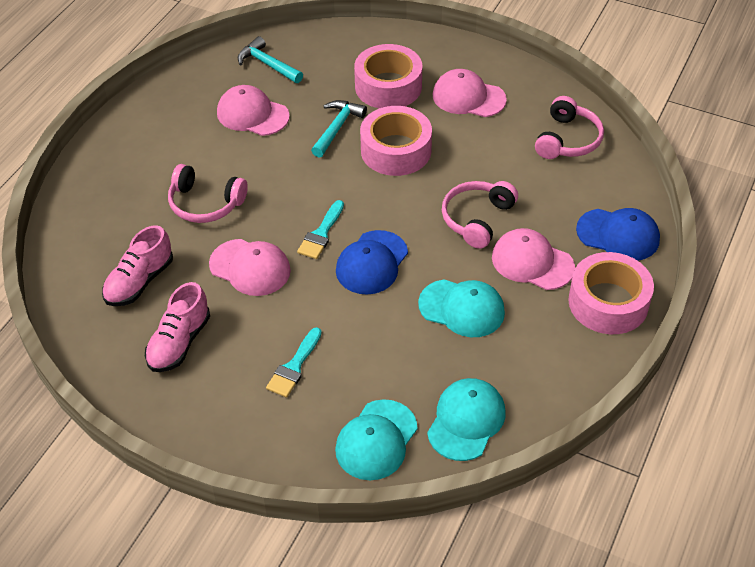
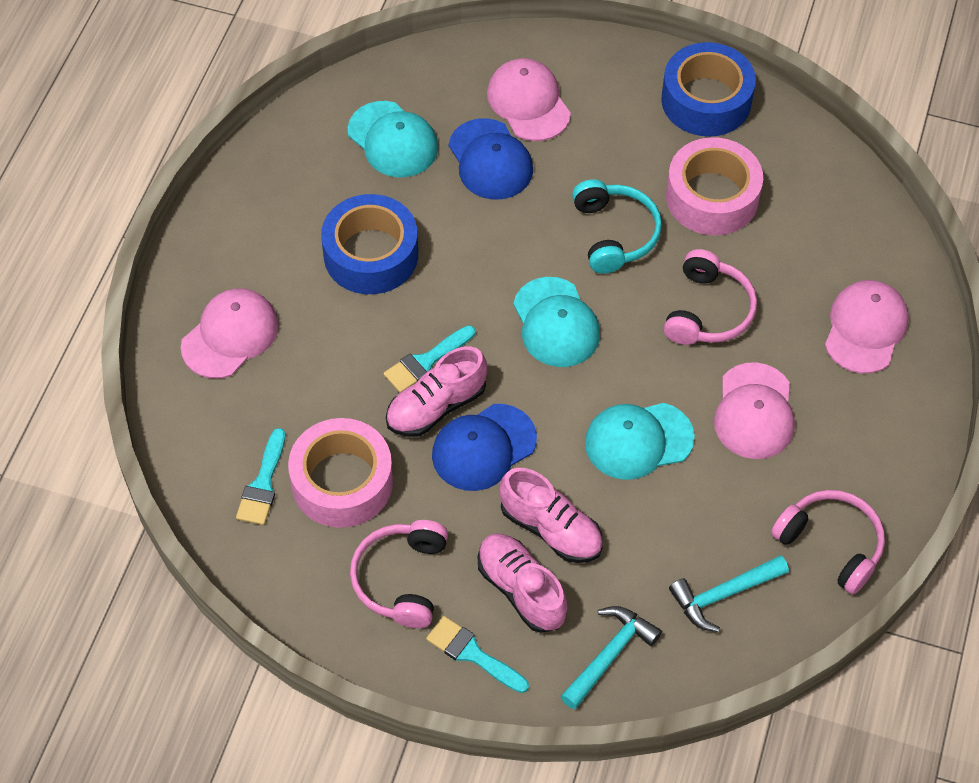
blue tape: 0 -> 2
pink shoe: 2 -> 3
pink tape: 3 -> 2
turquoise brush: 2 -> 3
turquoise headphones: 0 -> 1

